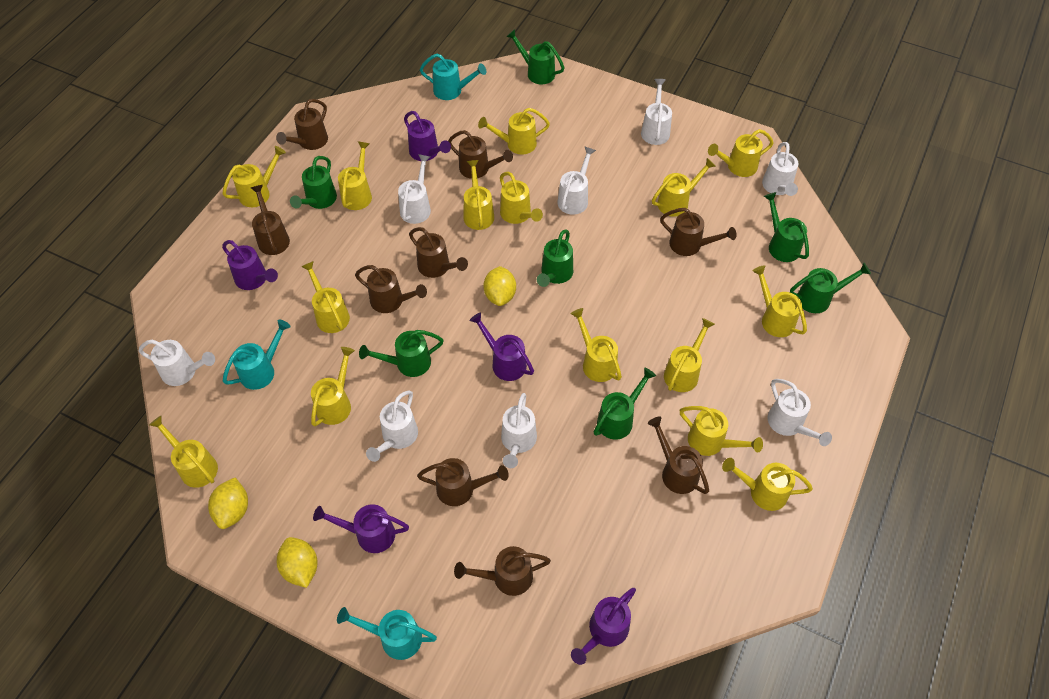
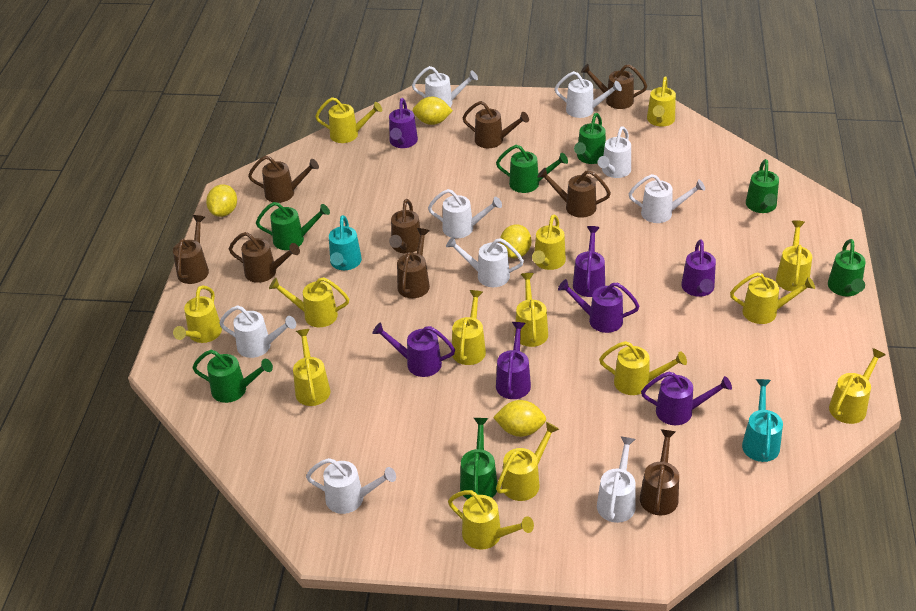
purple watering can: 5 -> 7
turquoise watering can: 3 -> 2
white watering can: 8 -> 9
yellow lemon: 3 -> 4
yellow watering can: 15 -> 14

